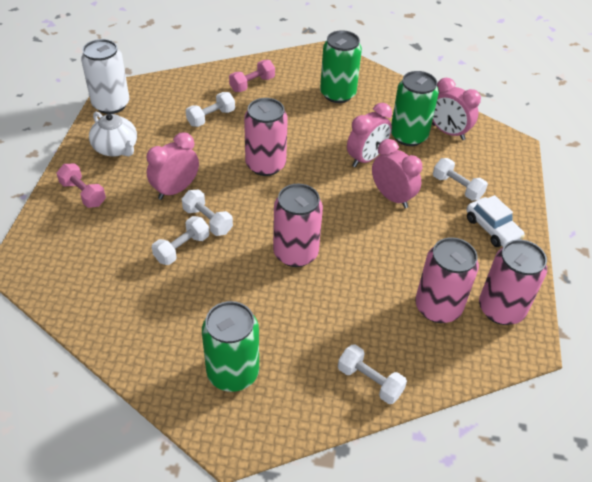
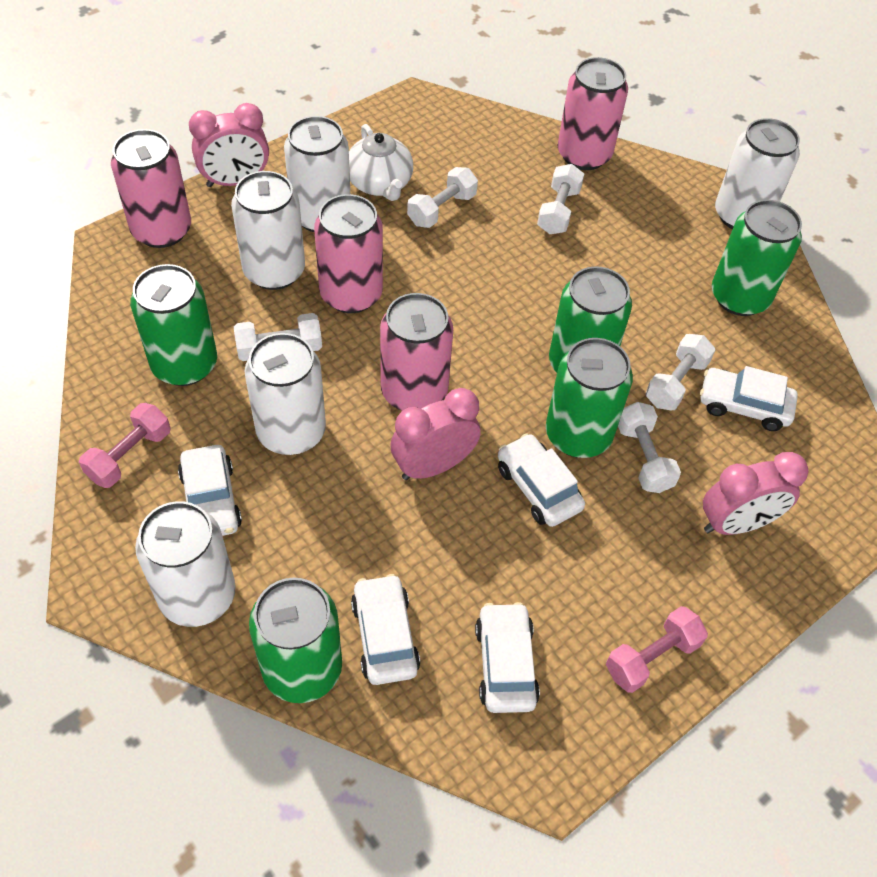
green can: 3 -> 5
pink clock: 4 -> 3
white can: 1 -> 5
white car: 1 -> 5

